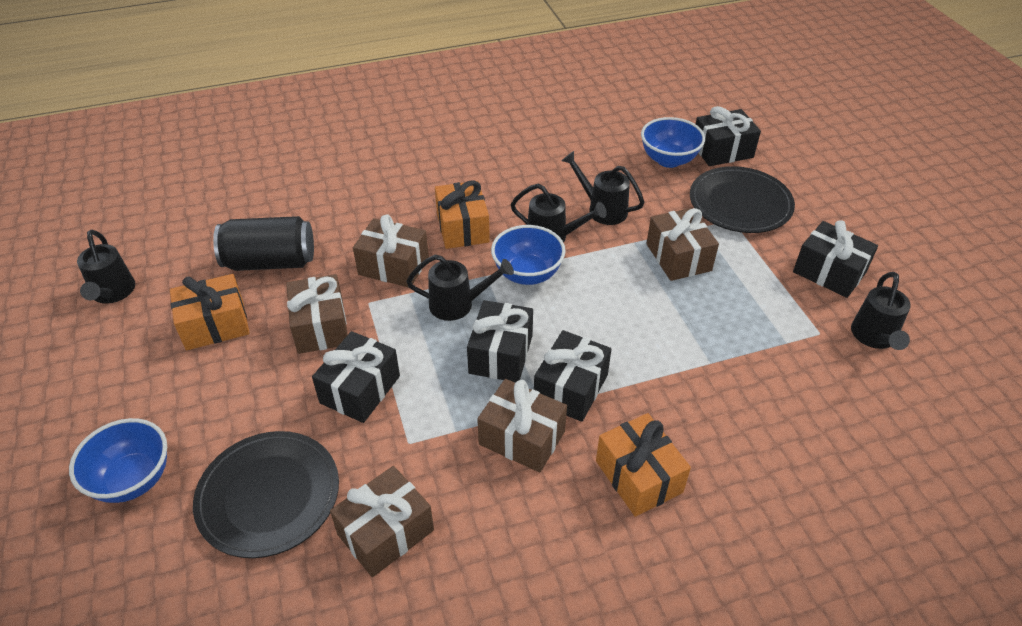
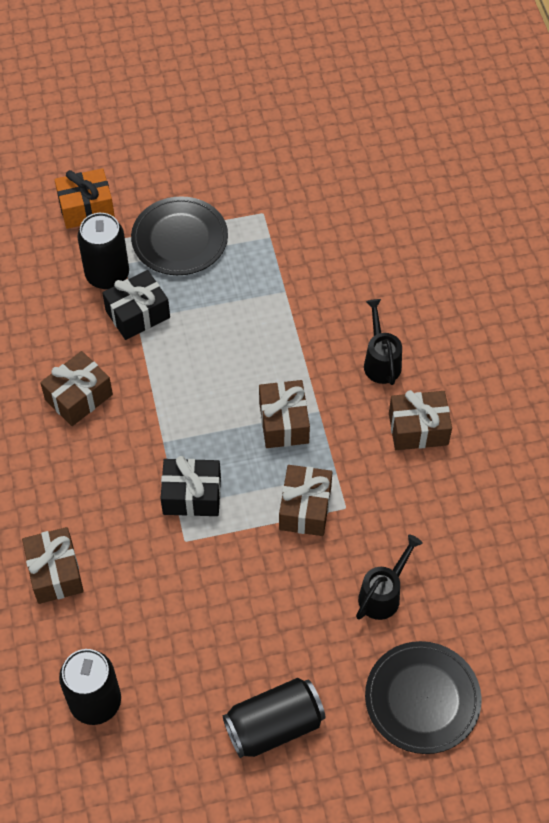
black can: 1 -> 3
black gift: 5 -> 2
black watering can: 5 -> 2
blue bowl: 3 -> 0
orange gift: 3 -> 1

